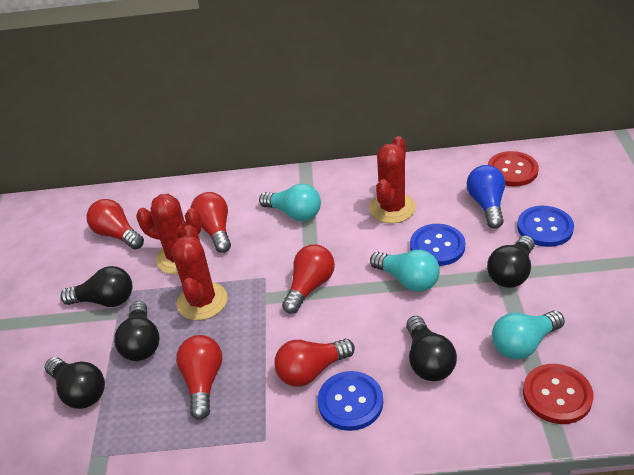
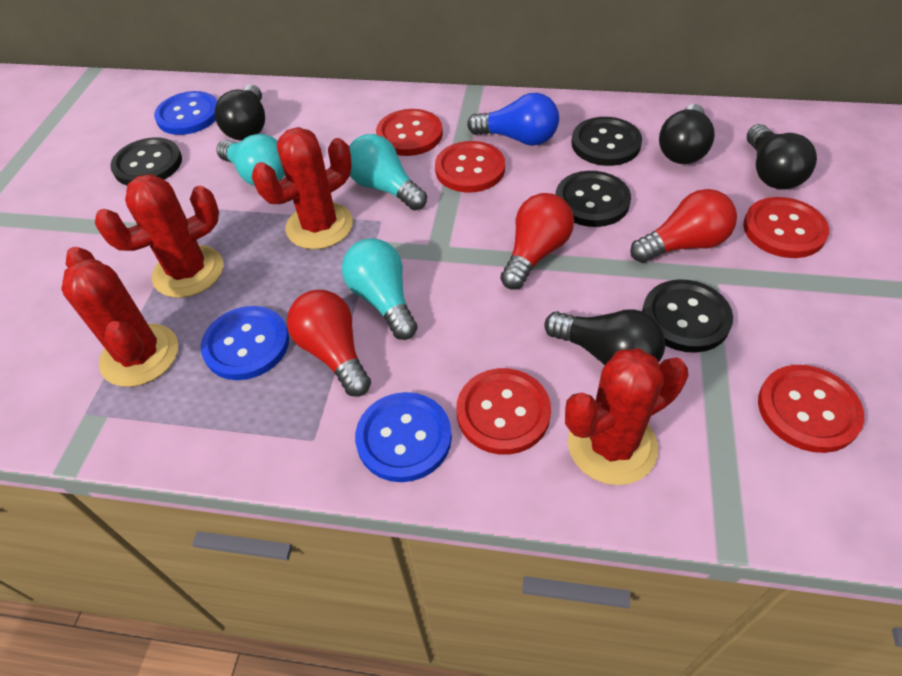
black button: 0 -> 4
black light bulb: 5 -> 4
red button: 2 -> 5
red cactus: 3 -> 4
red light bulb: 5 -> 3

